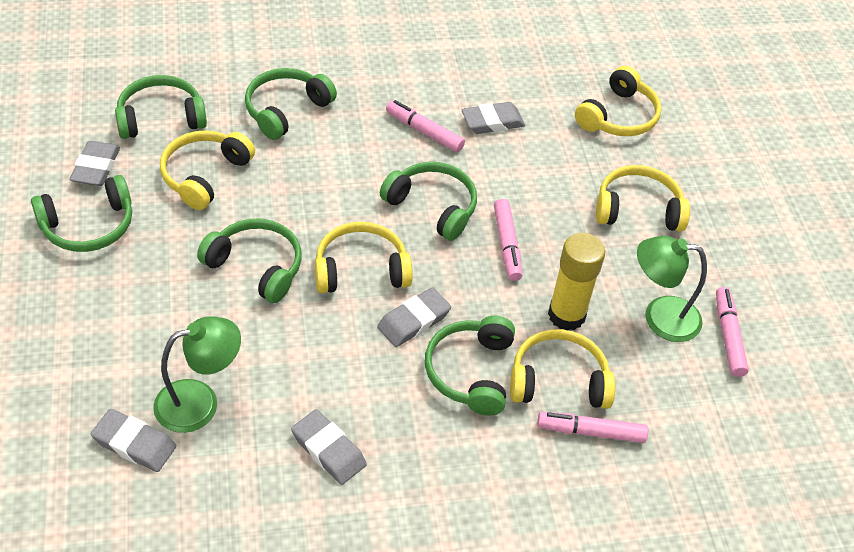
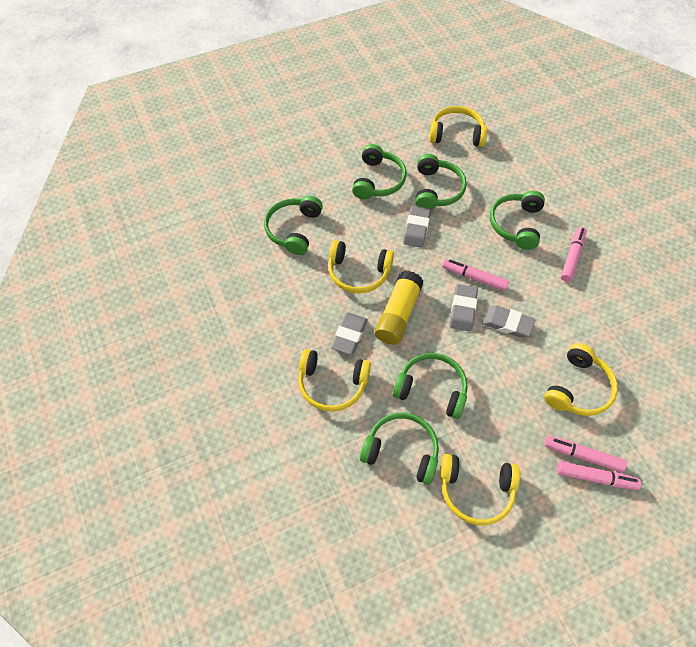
green lamp: 2 -> 0
grey eraser: 5 -> 4

